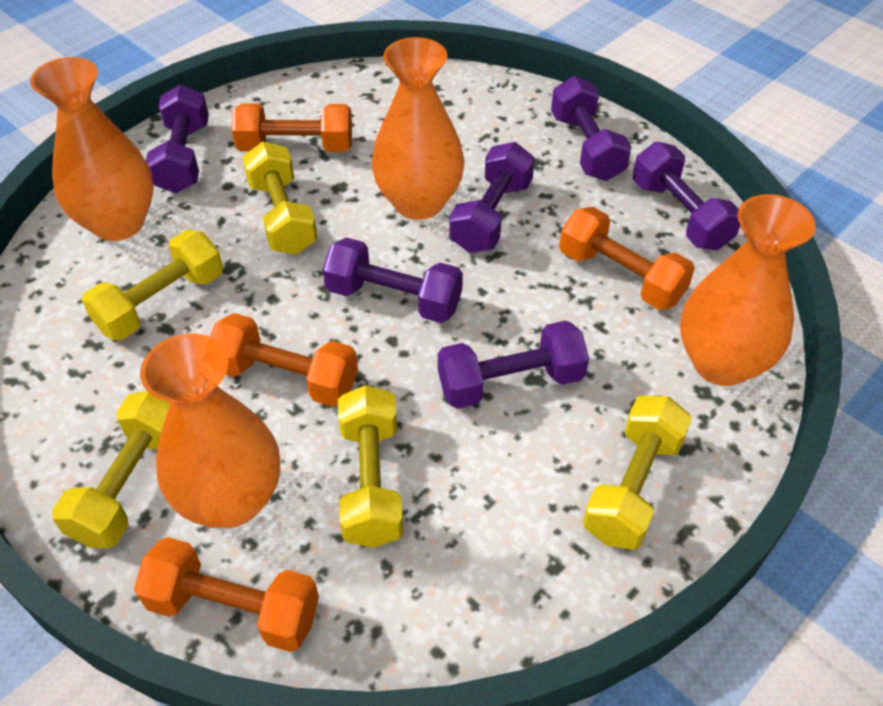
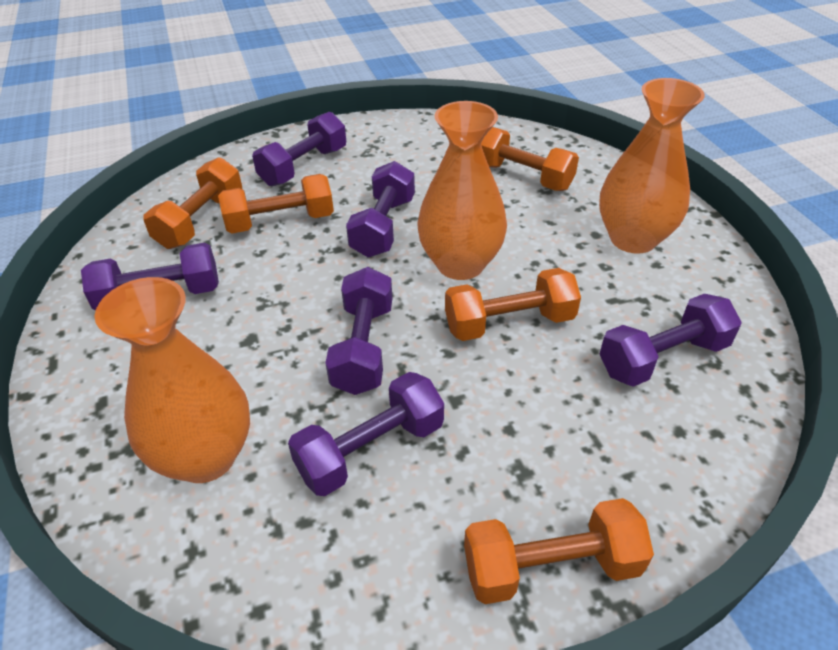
orange dumbbell: 4 -> 5
orange vase: 4 -> 3
yellow dumbbell: 5 -> 0

